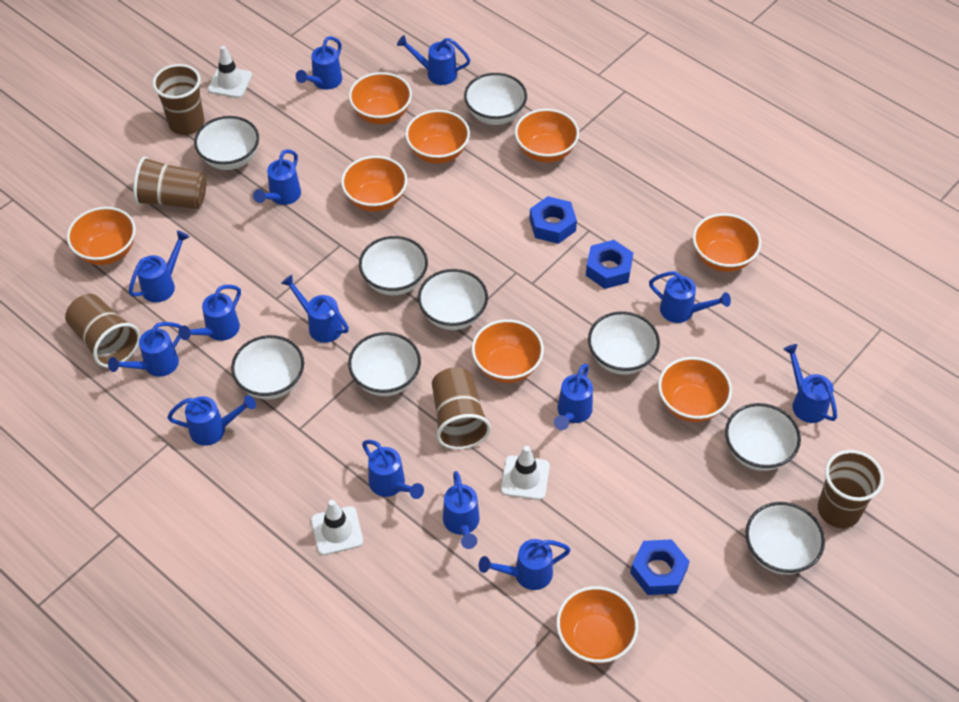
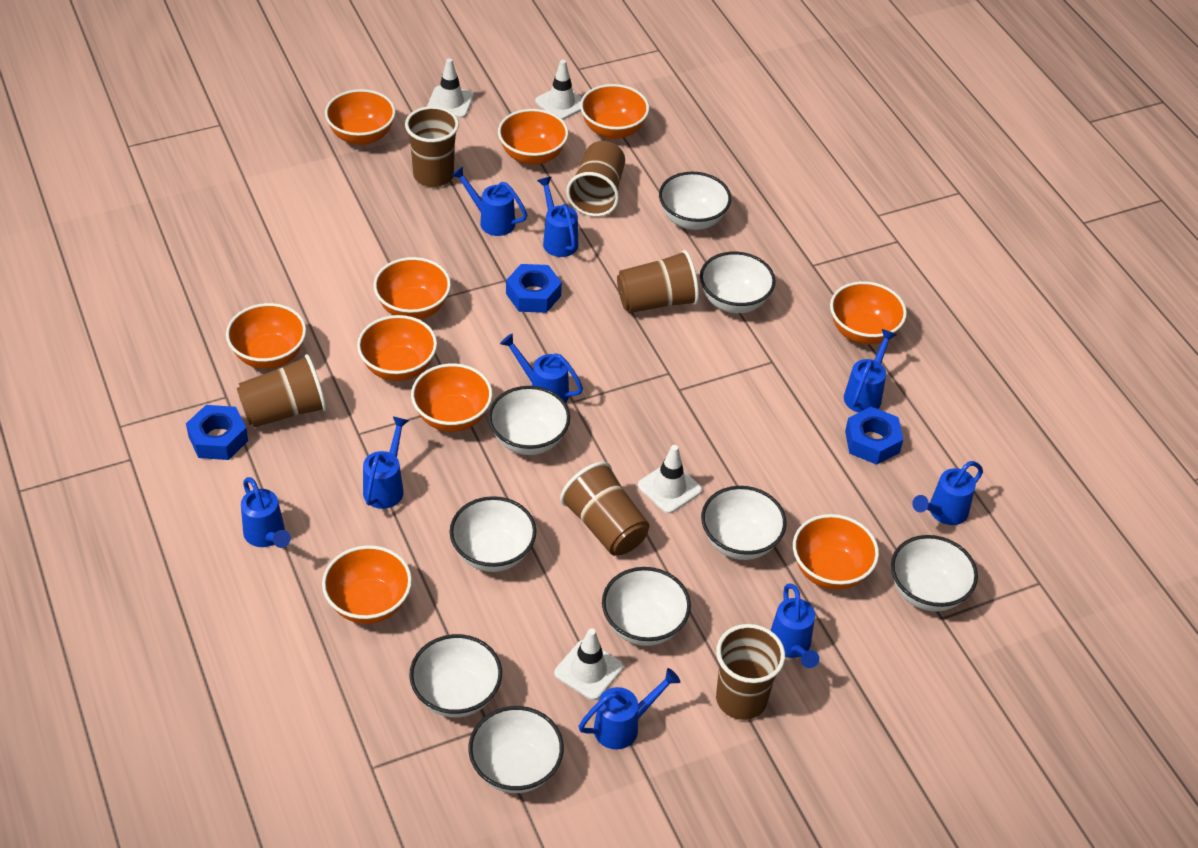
blue watering can: 14 -> 9
brown cup: 5 -> 6
orange bowl: 9 -> 10
white traffic cone: 3 -> 4

